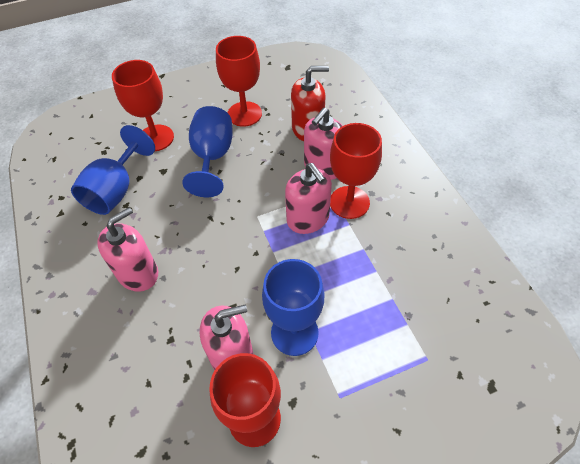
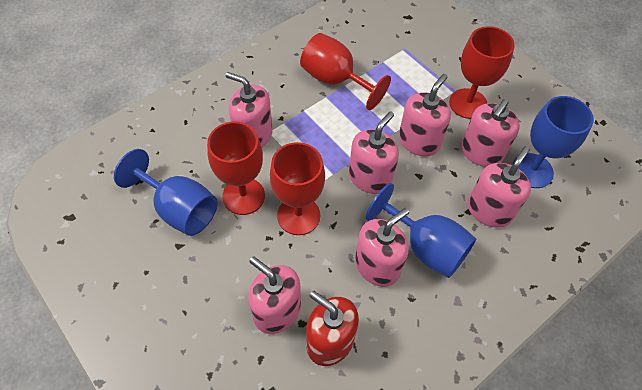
pink soap dispenser: 4 -> 7

